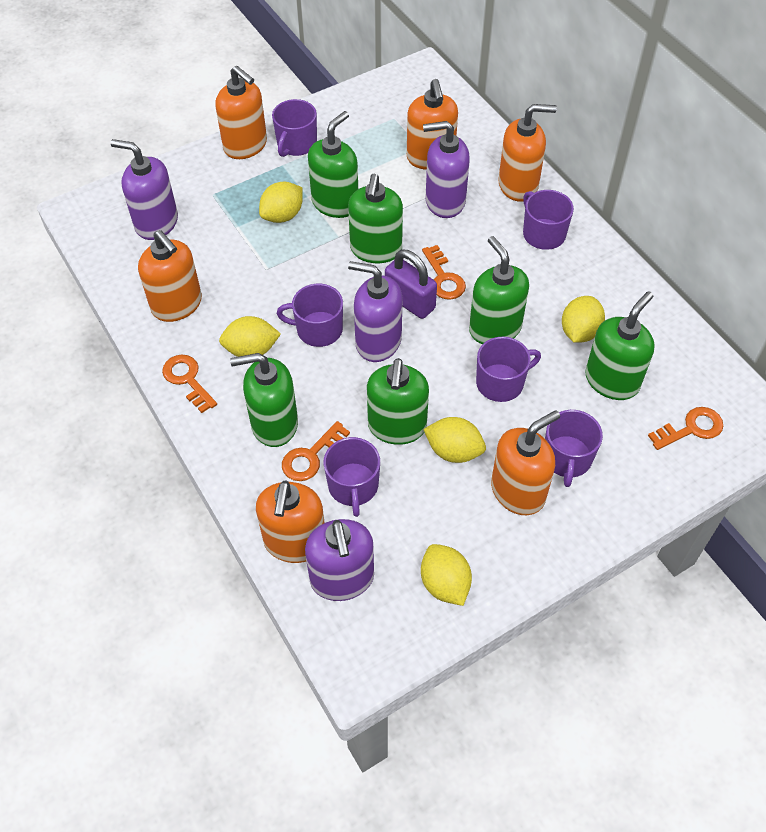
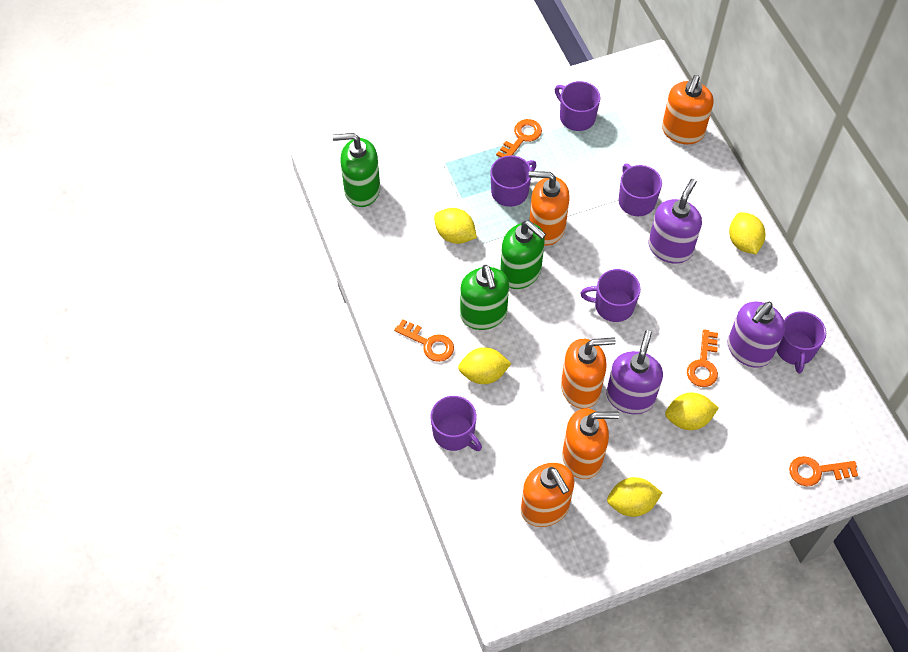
green soap dispenser: 6 -> 3
orange soap dispenser: 6 -> 5
purple padlock: 1 -> 0
purple soap dispenser: 4 -> 3

